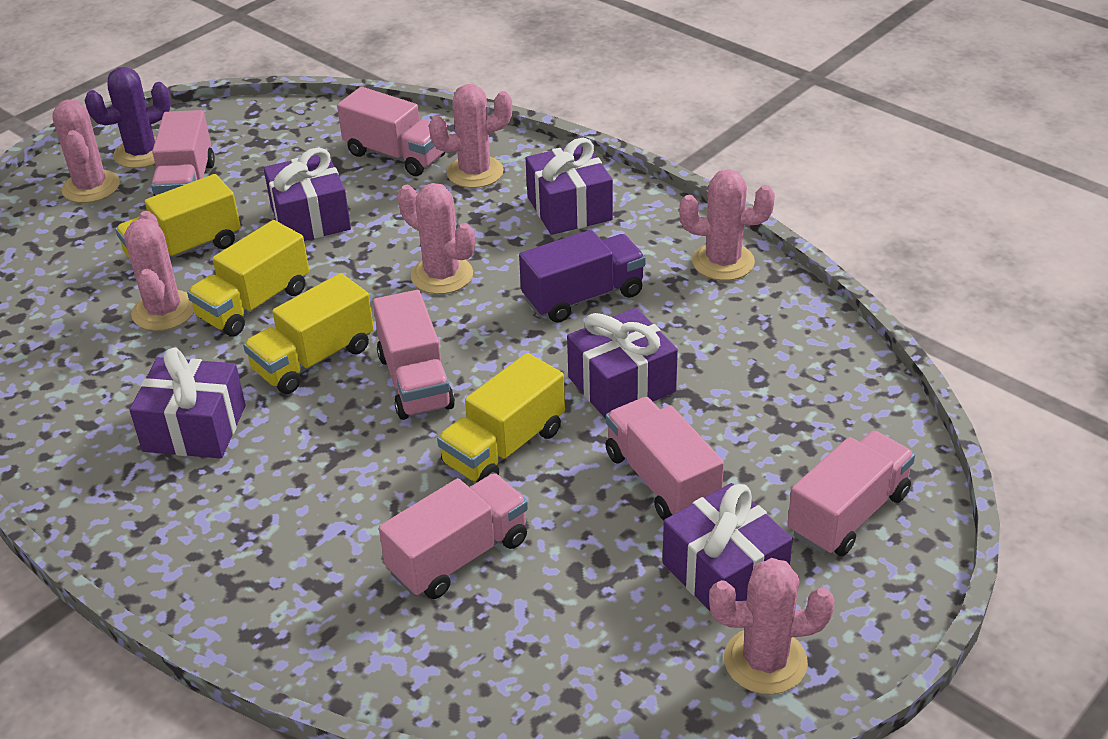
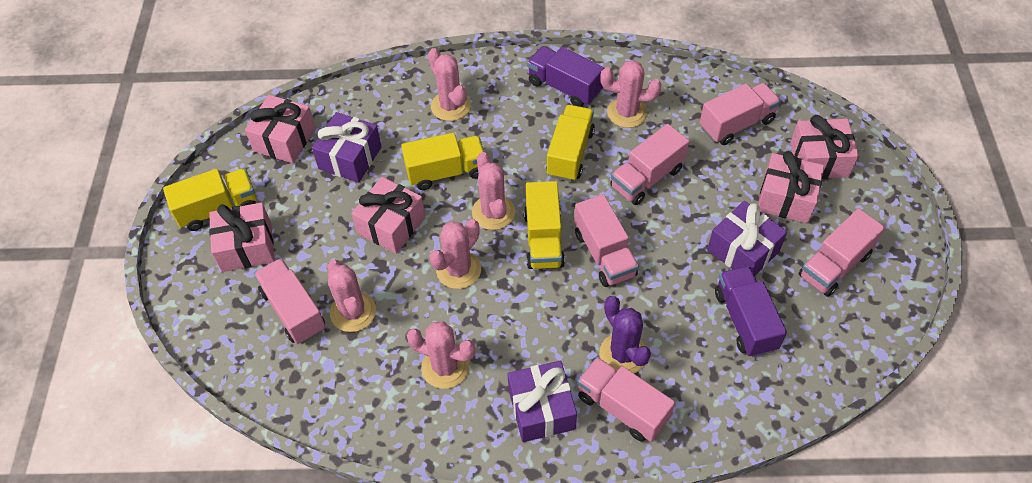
pink gift: 0 -> 5
purple gift: 5 -> 3
purple truck: 1 -> 2

